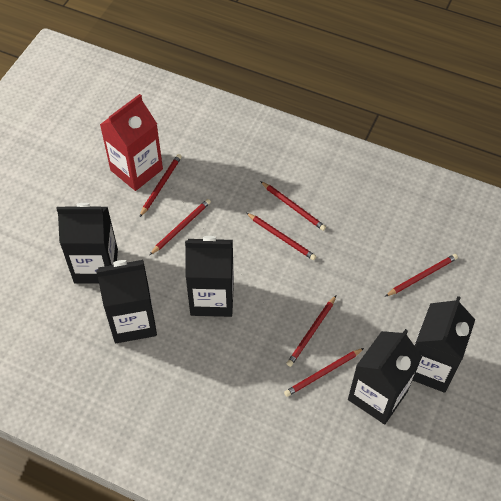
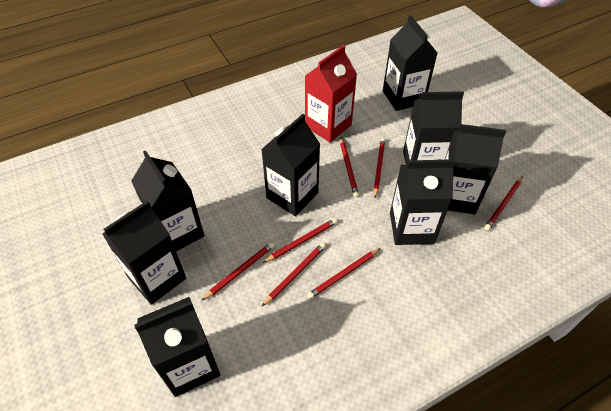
black carton: 5 -> 8

